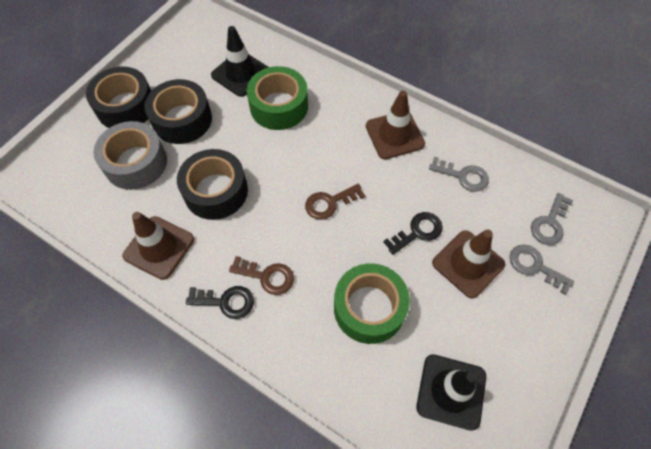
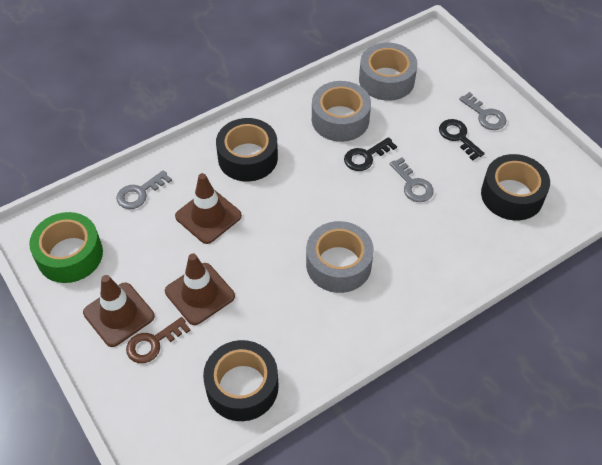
black traffic cone: 2 -> 0
brown key: 2 -> 1
green tape: 2 -> 1
grey tape: 1 -> 3

